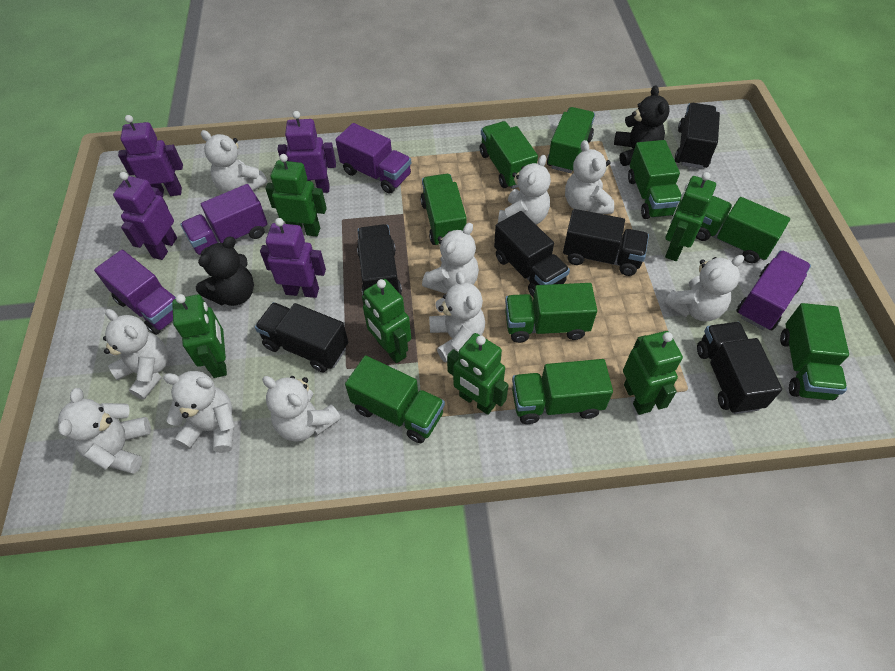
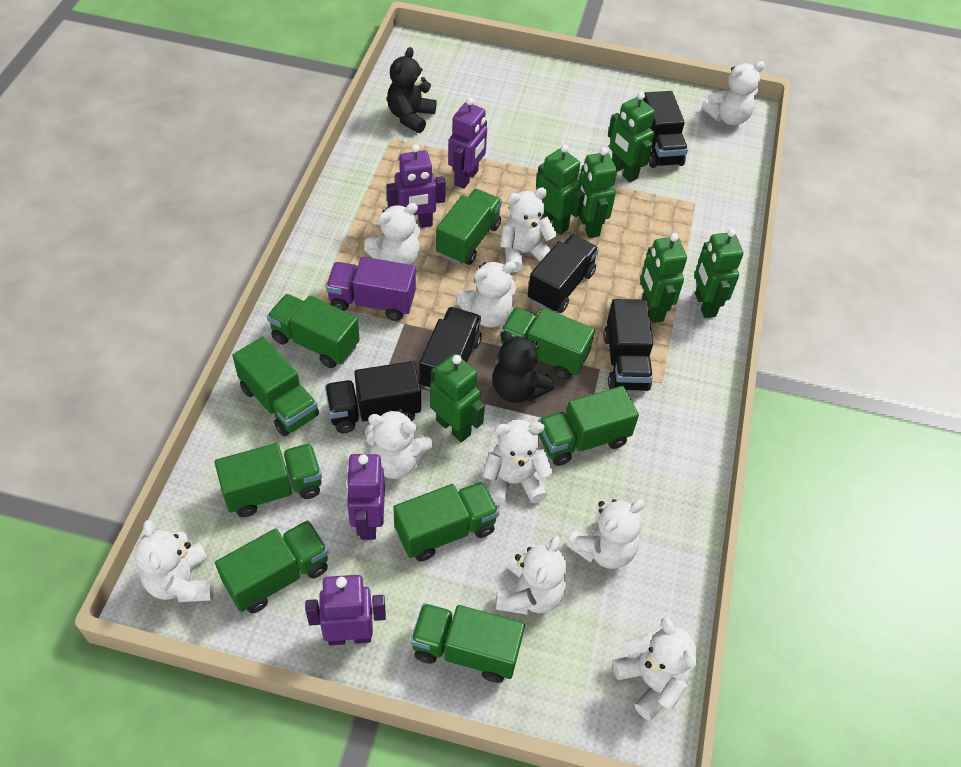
black truck: 6 -> 5
purple truck: 4 -> 1

